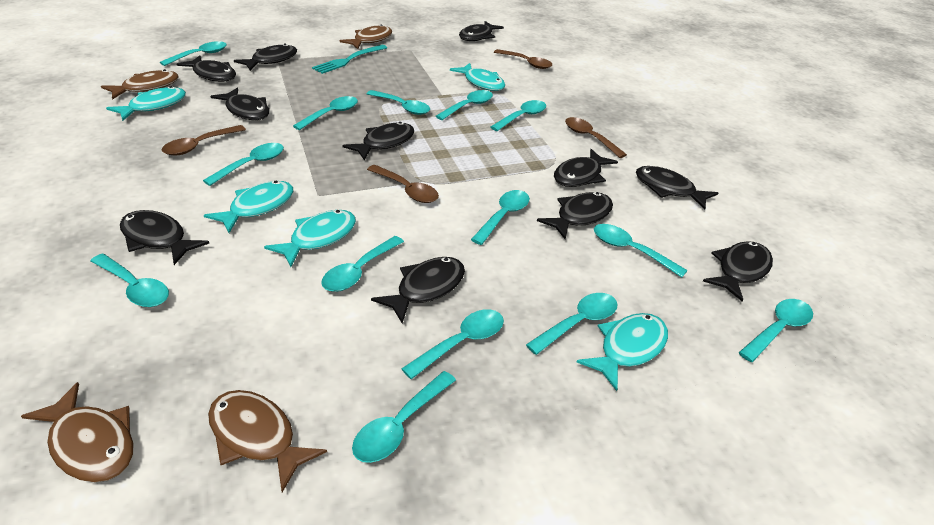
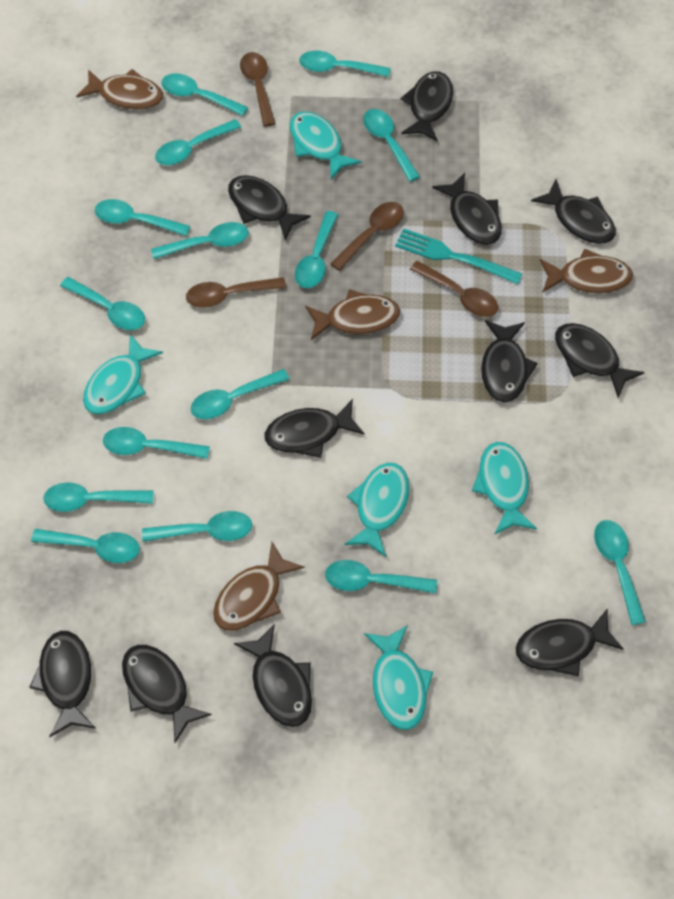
turquoise spoon: 14 -> 15

